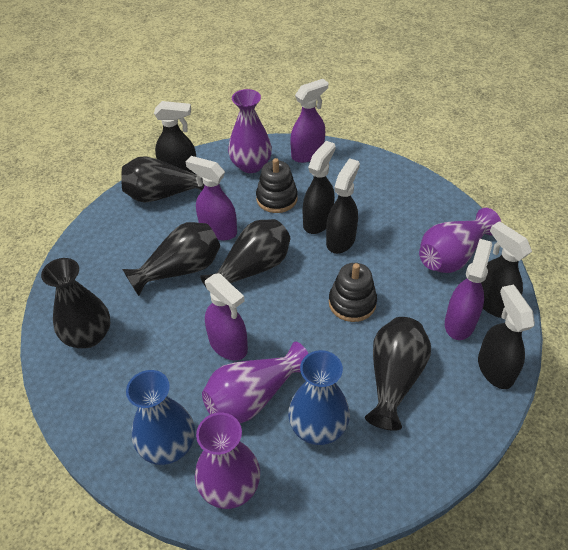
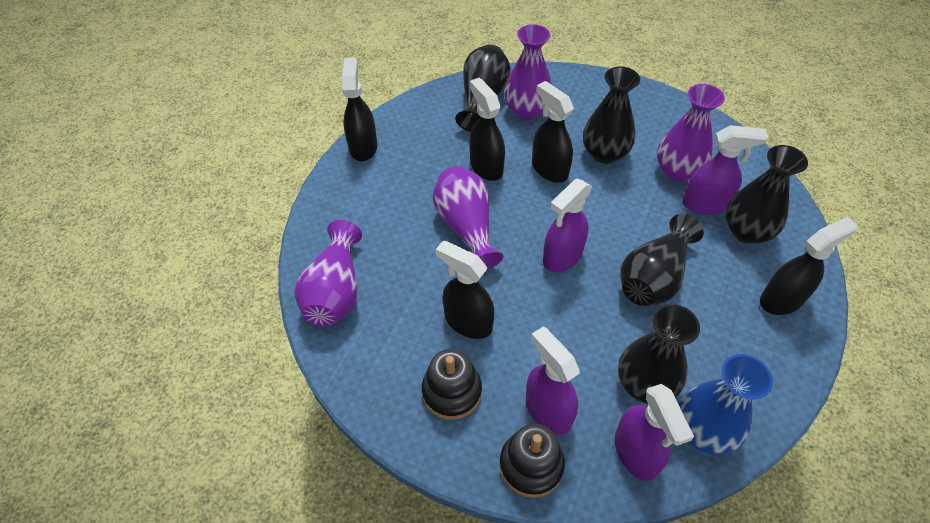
blue vase: 2 -> 1

